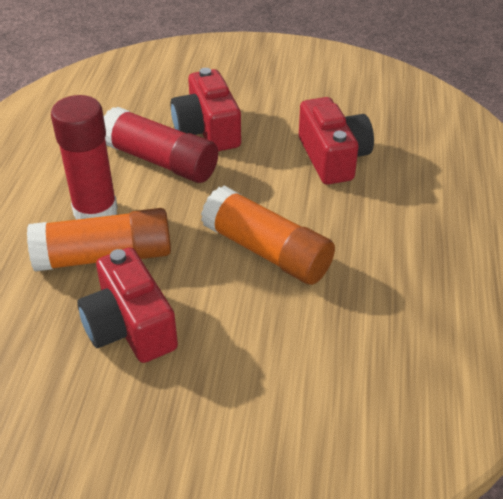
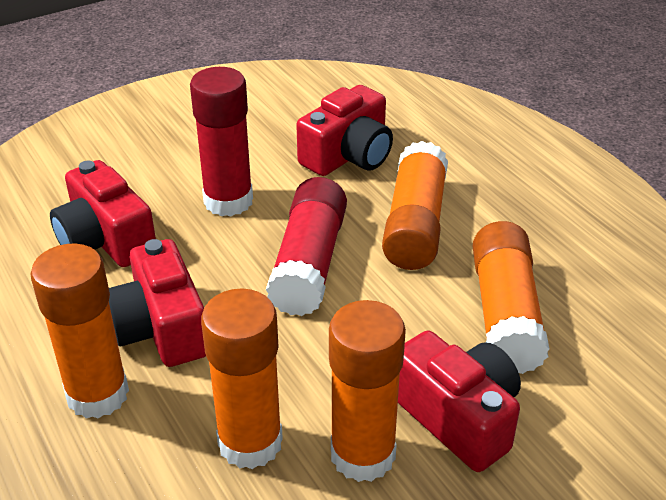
orange glue stick: 2 -> 5
red camera: 3 -> 4

